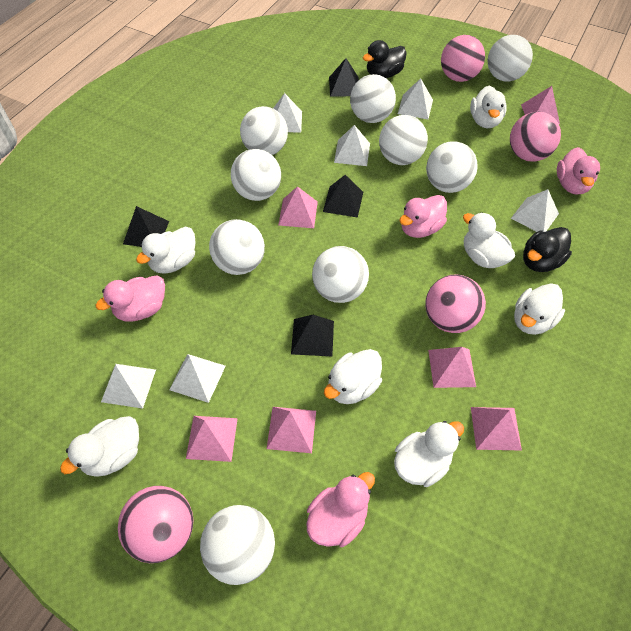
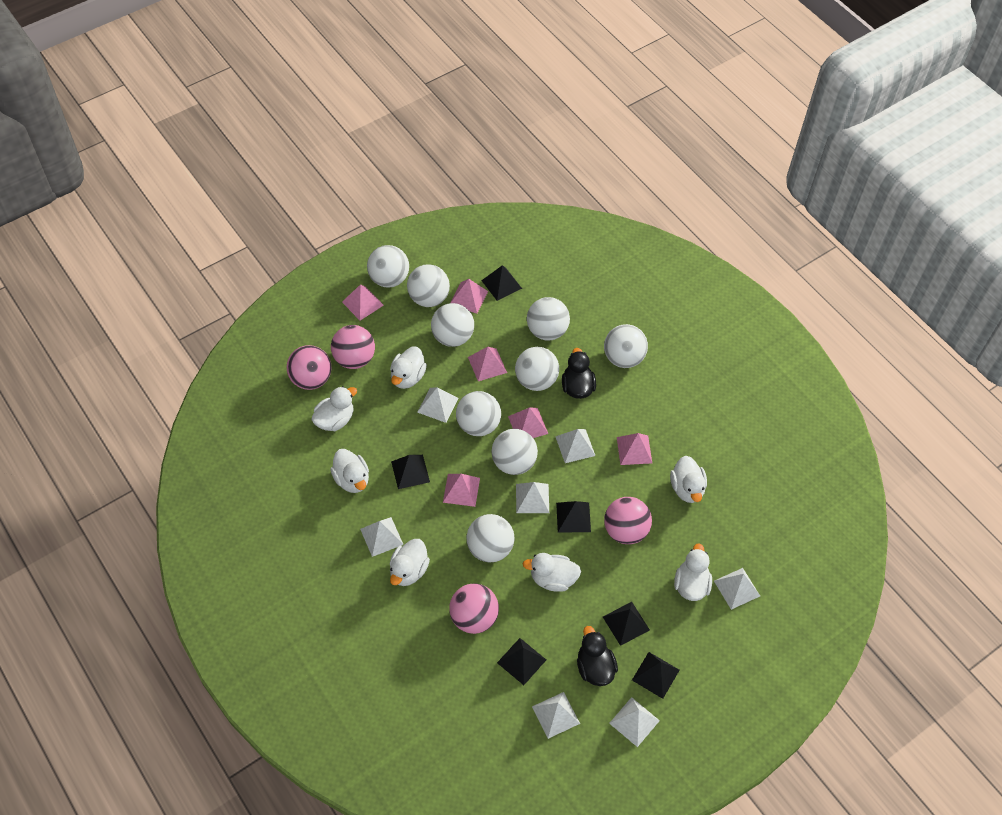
black pyramid: 4 -> 6
pink duck: 4 -> 0
white pyramid: 6 -> 7

